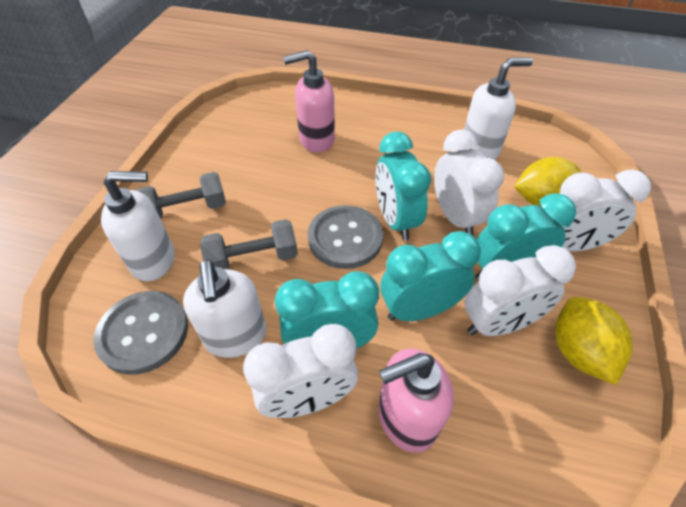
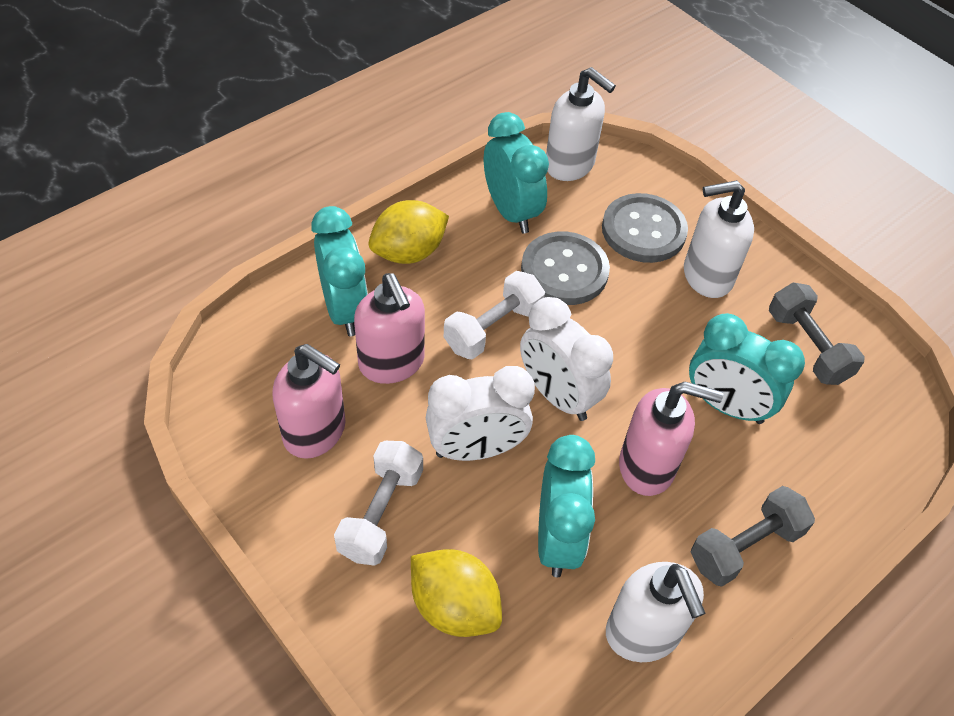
pink soap dispenser: 2 -> 3
white clock: 4 -> 2
white dumbbell: 0 -> 2

